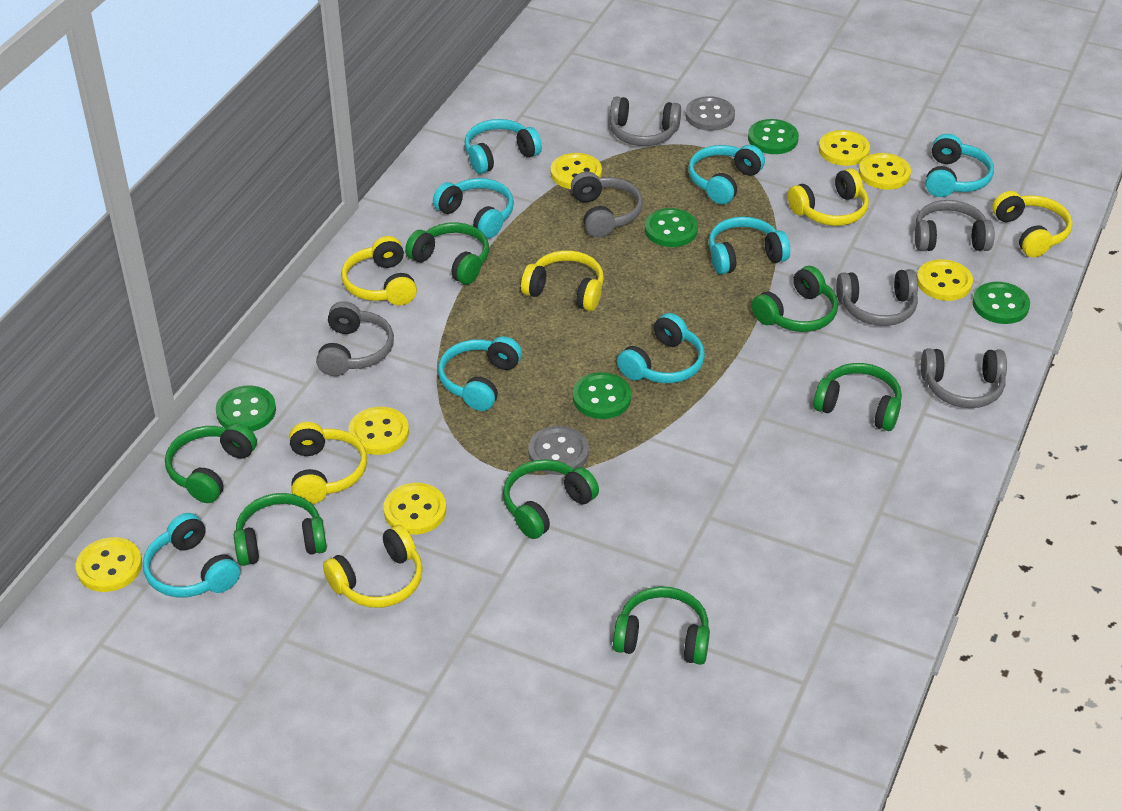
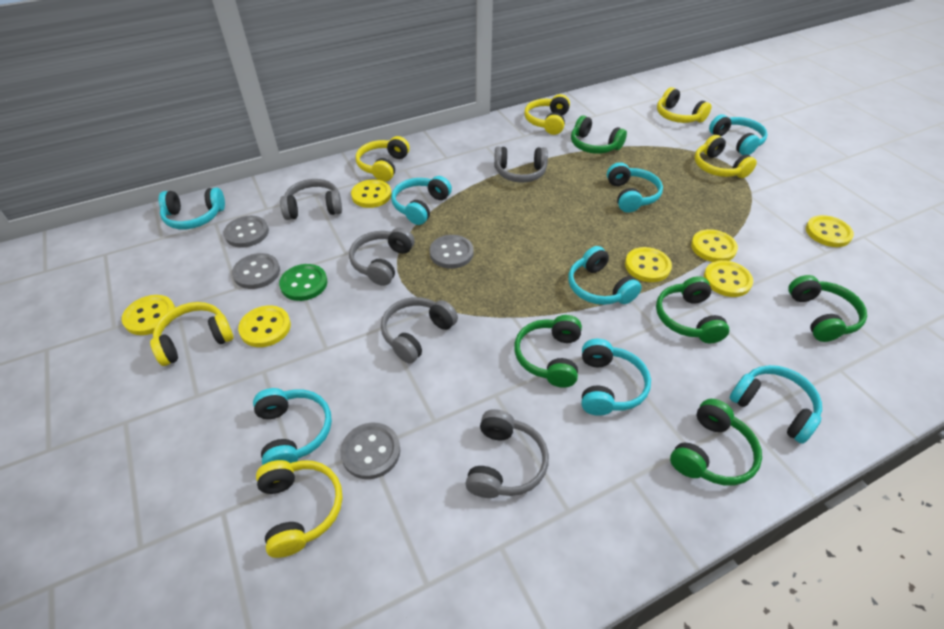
green button: 5 -> 1
green headphones: 7 -> 5
grey button: 2 -> 4
grey headphones: 6 -> 5

